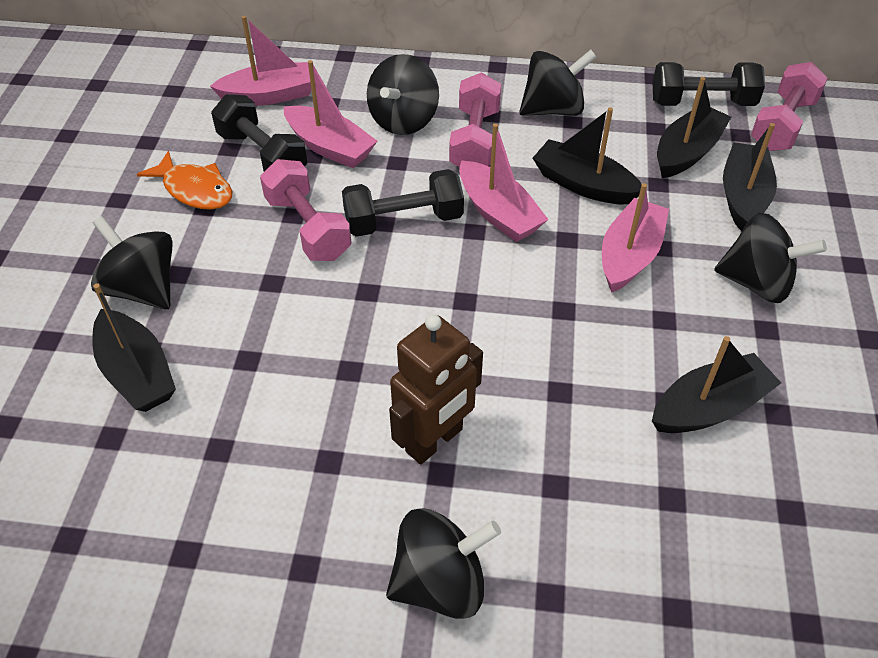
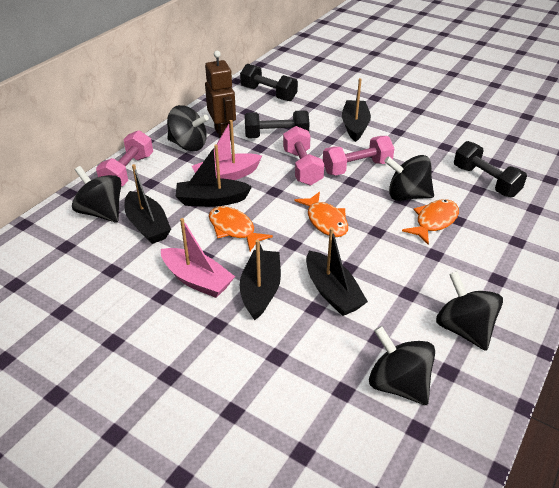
orange fish: 1 -> 3
pink boat: 4 -> 2

